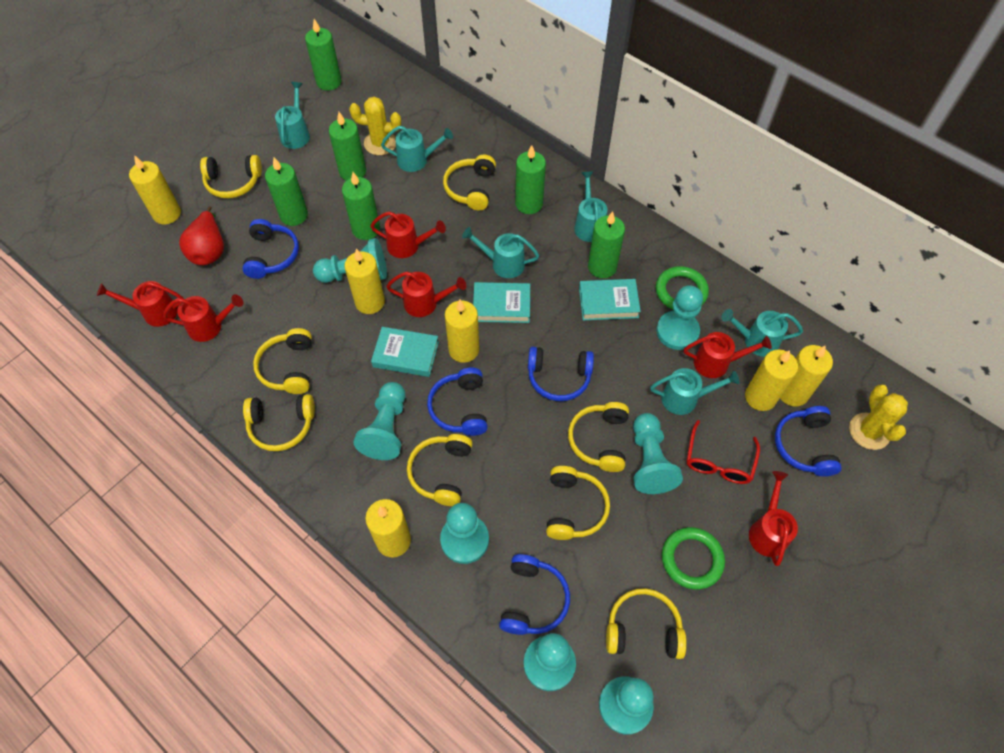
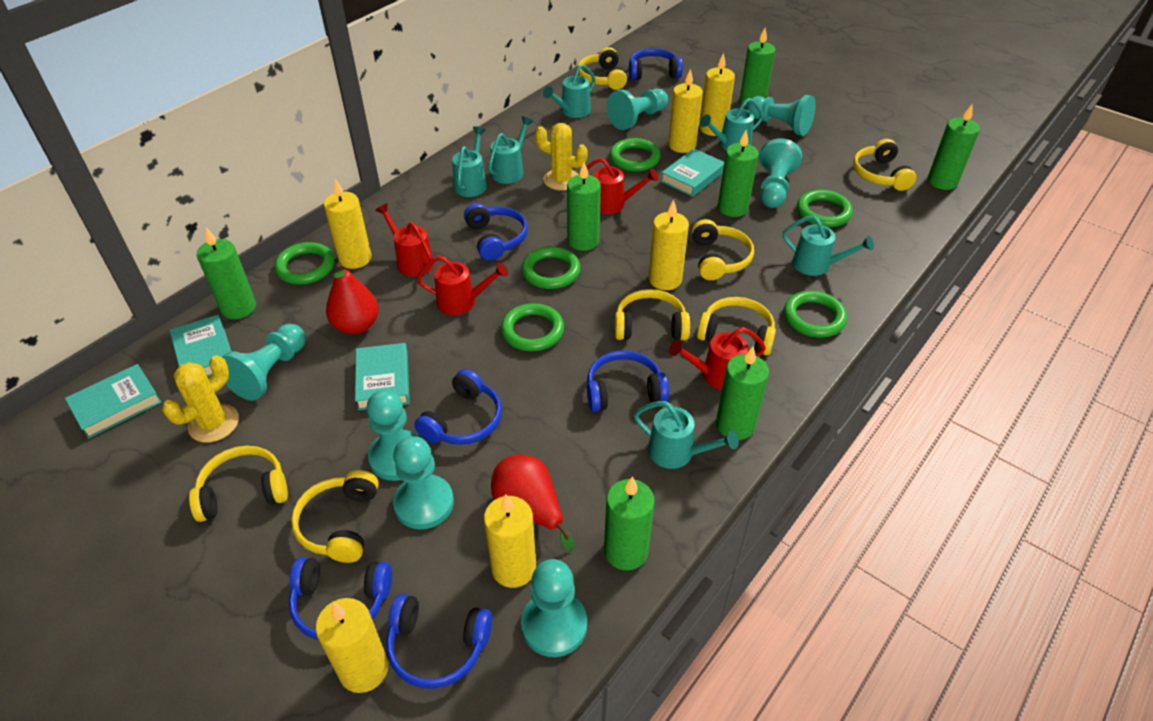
blue headphones: 5 -> 6
green candle: 6 -> 7
green ring: 2 -> 6
red glasses: 1 -> 0
red pear: 1 -> 2
red watering can: 6 -> 4
turquoise book: 3 -> 4
yellow headphones: 8 -> 7

